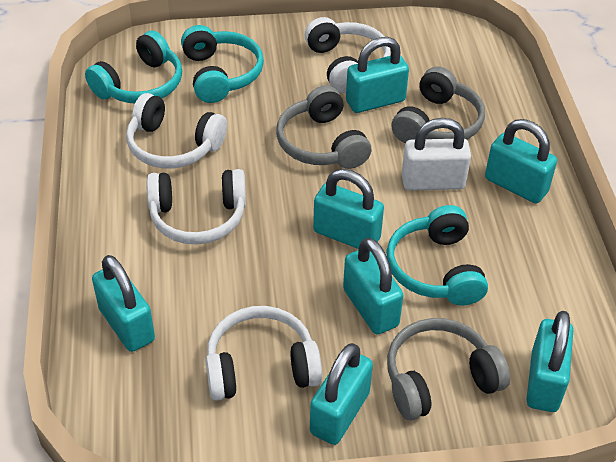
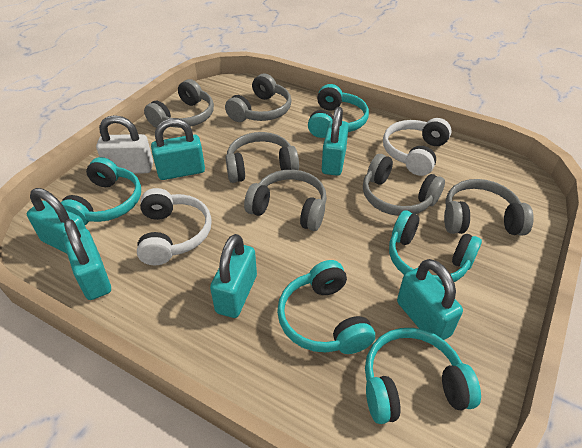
grey headphones: 3 -> 6
turquoise headphones: 3 -> 5
turquoise padlock: 7 -> 6
white headphones: 4 -> 2

